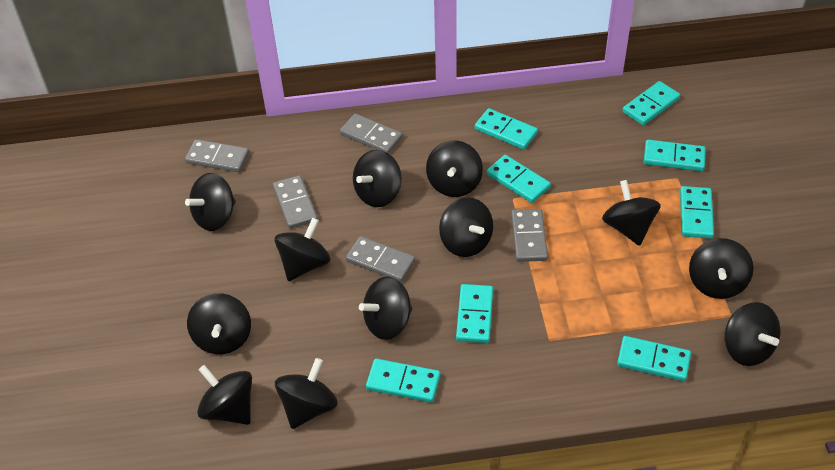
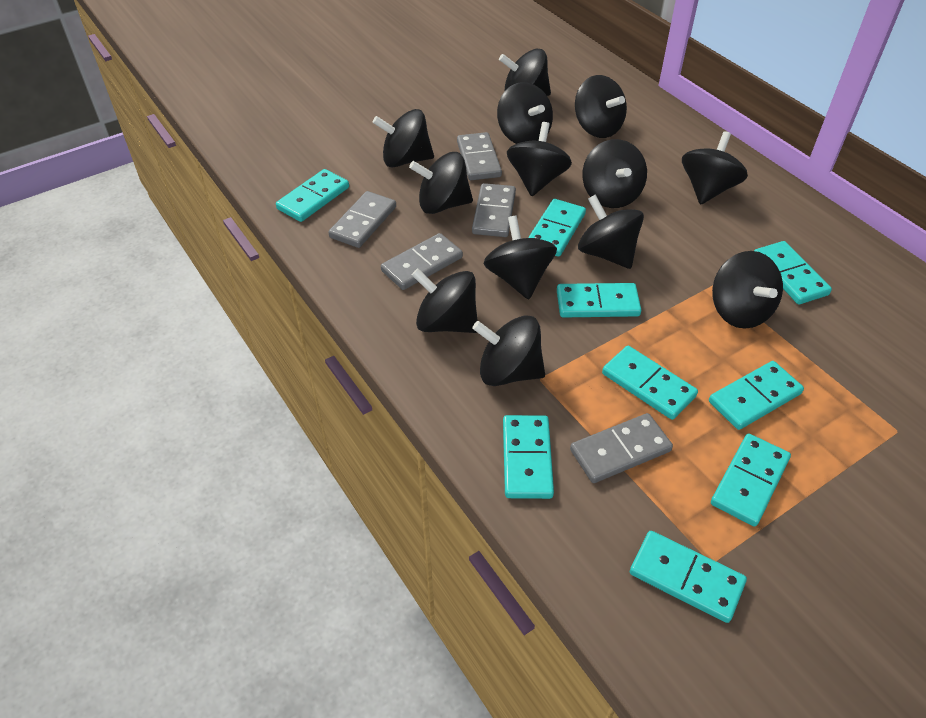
black spinning top: 12 -> 13
turquoise domino: 8 -> 9

